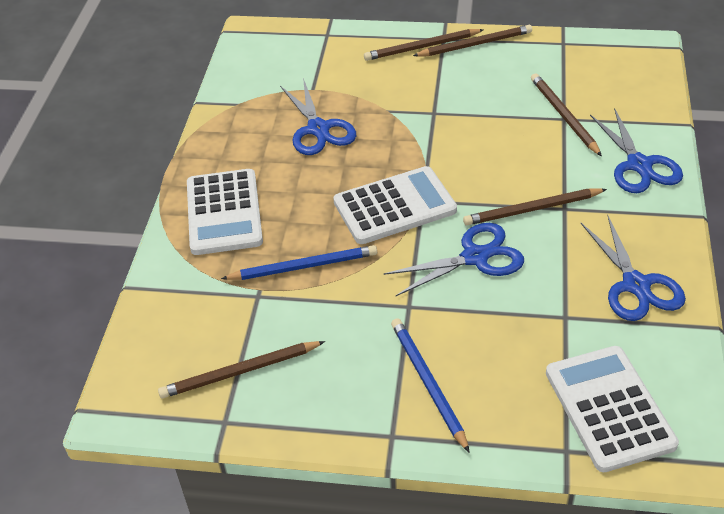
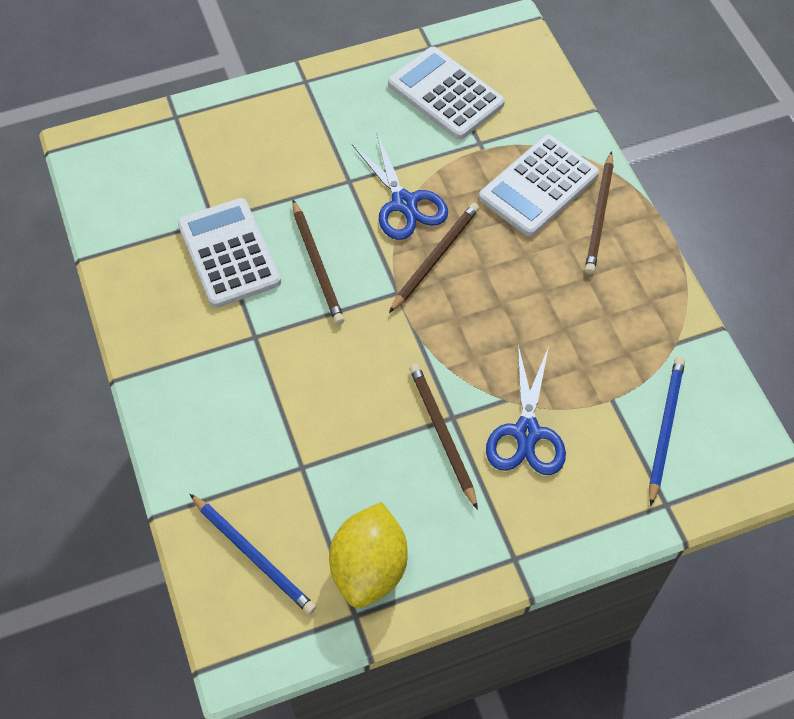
blue scissors: 4 -> 2
brown pencil: 5 -> 4
yellow lemon: 0 -> 1

